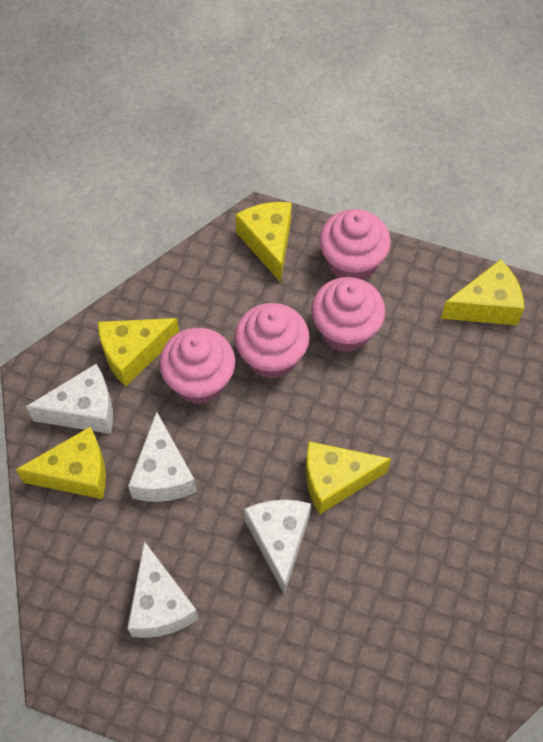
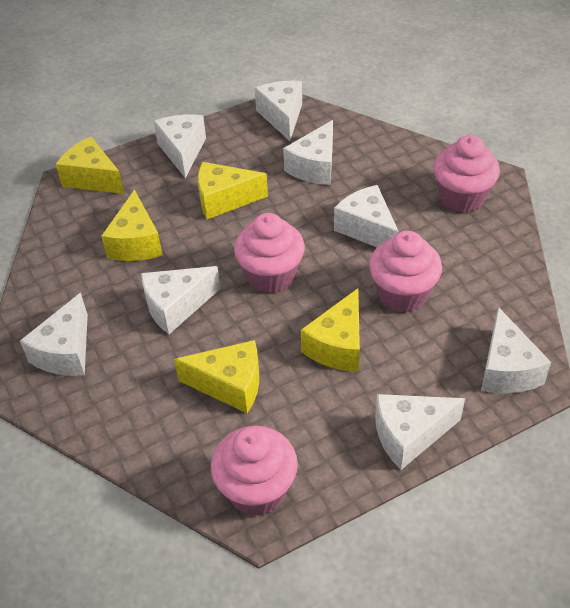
white cheese: 4 -> 8

